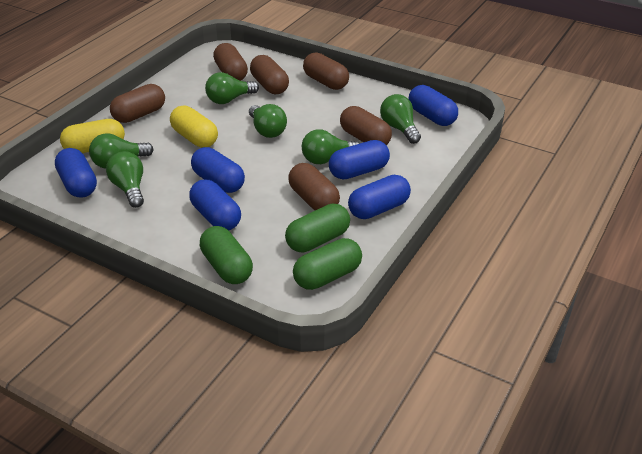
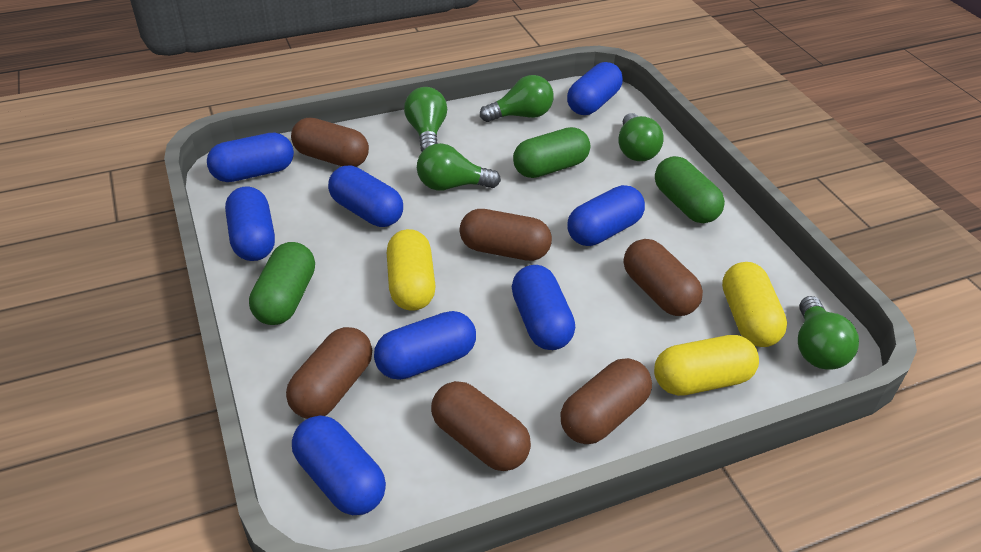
blue capsule: 6 -> 8
green light bulb: 6 -> 5
yellow capsule: 2 -> 3

